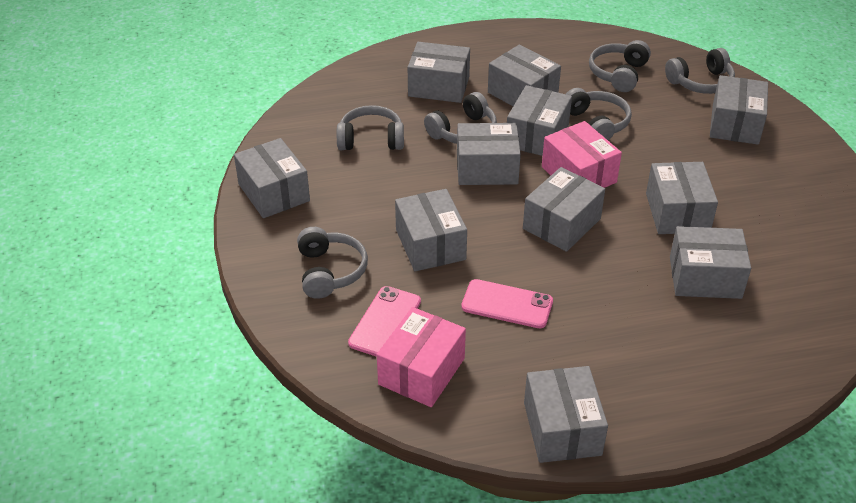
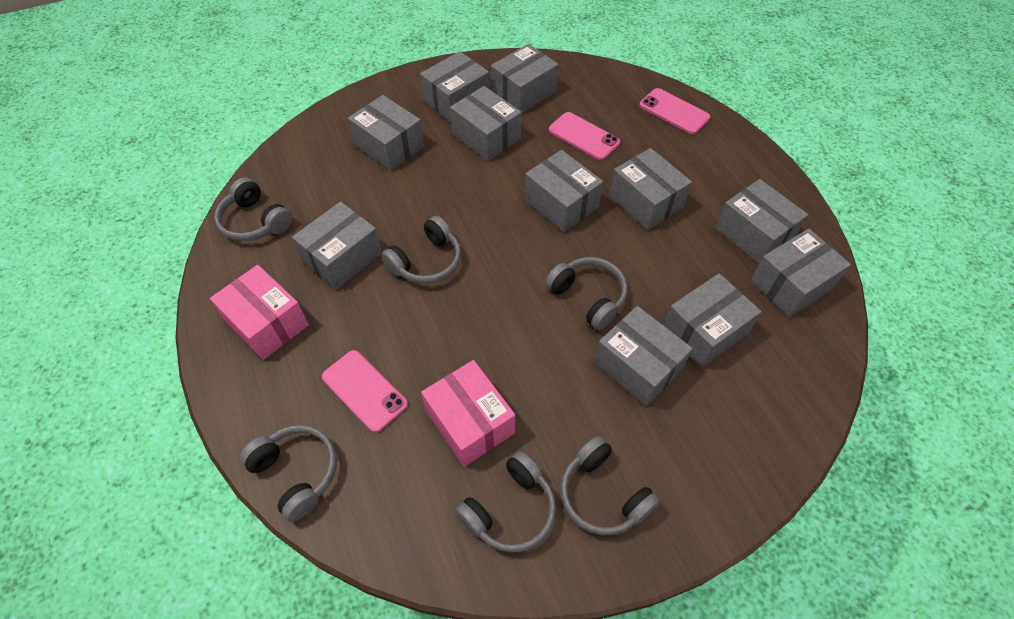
pink phone: 2 -> 3

